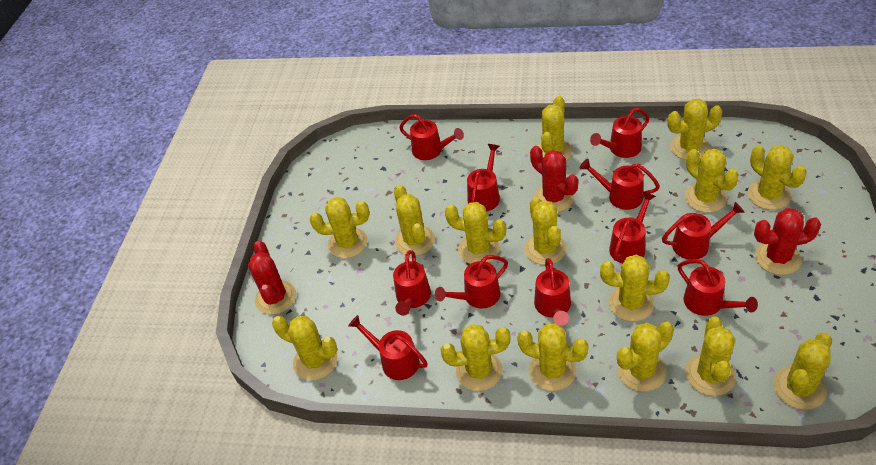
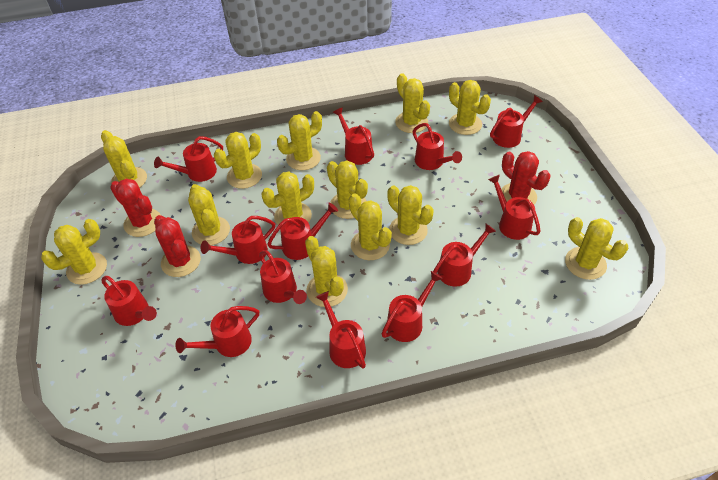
red watering can: 11 -> 13
yellow cactus: 15 -> 13

